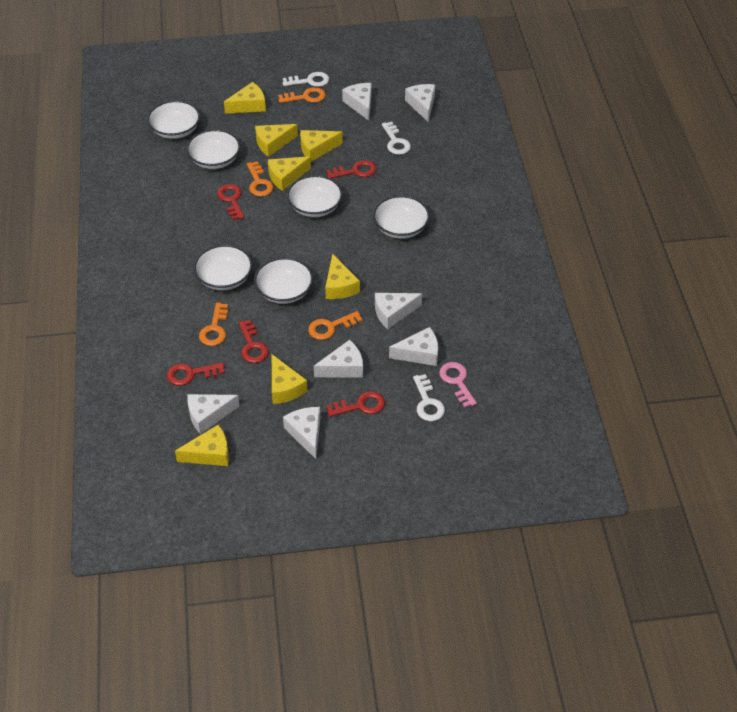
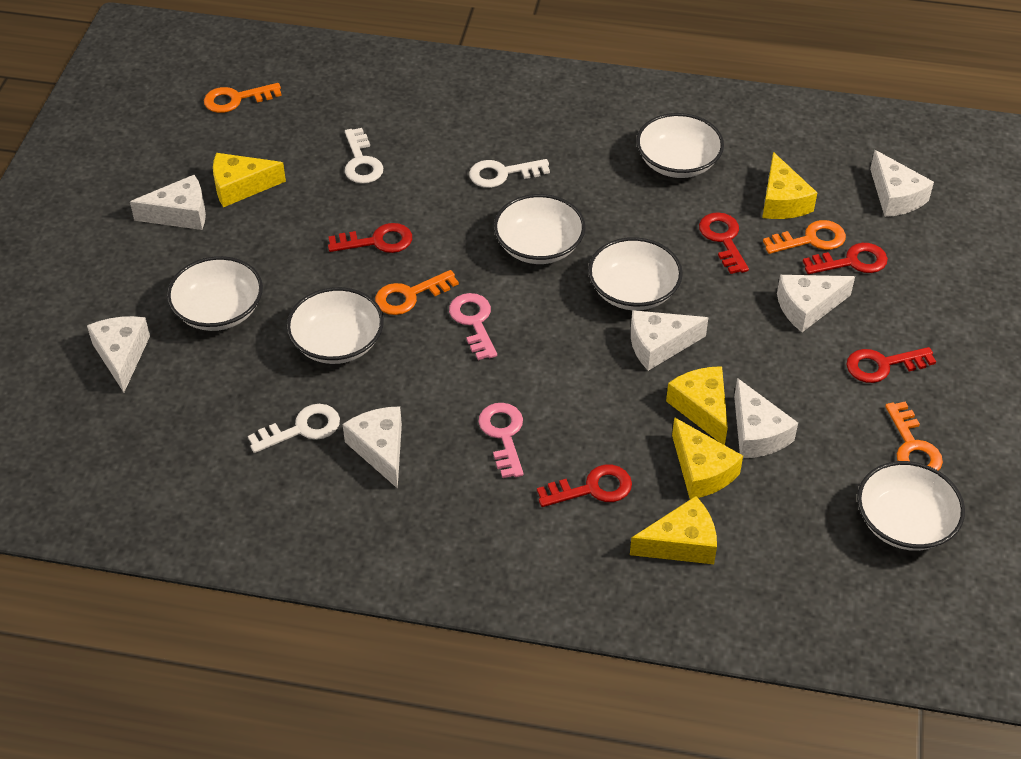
pink key: 1 -> 2
yellow cheese: 7 -> 5

